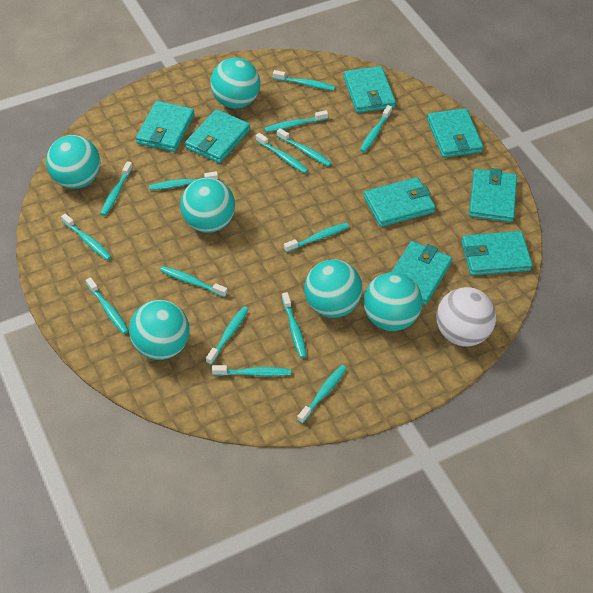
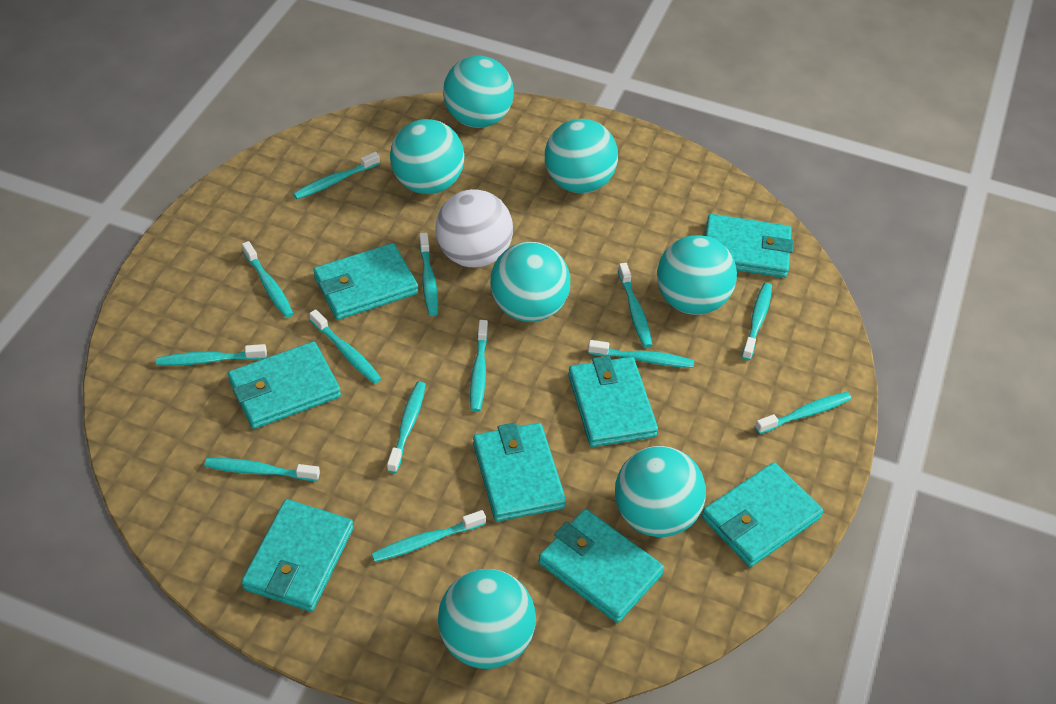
turquoise ball: 6 -> 7
turquoise toothbrush: 15 -> 13

